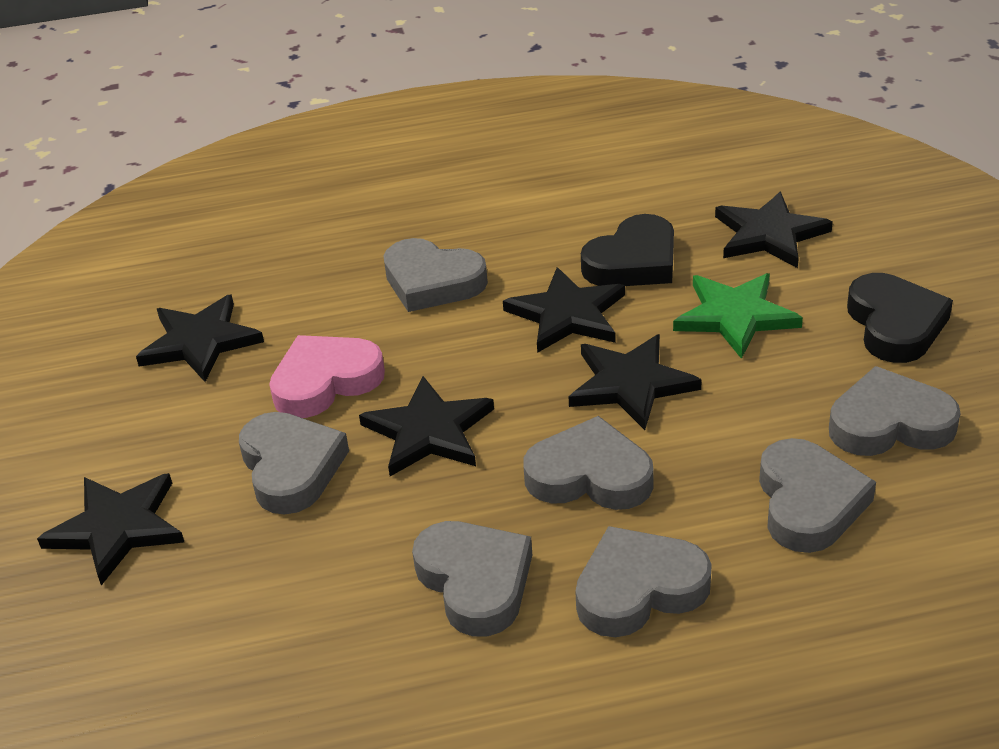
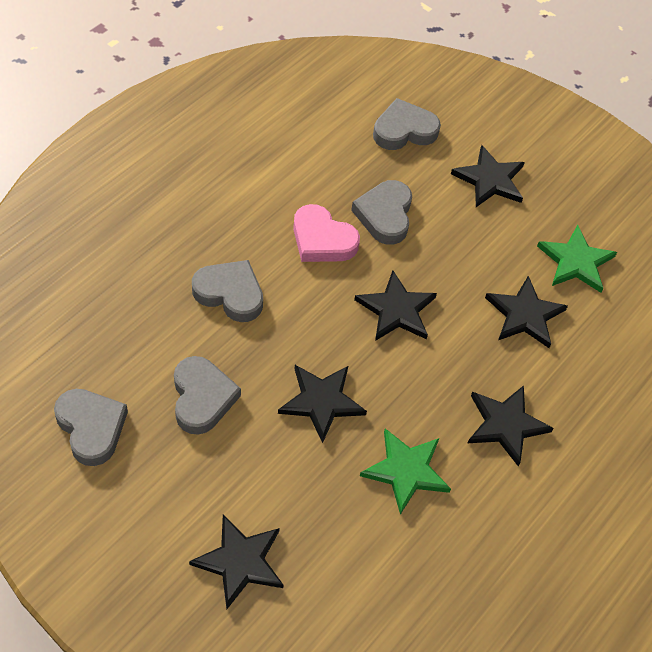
black heart: 2 -> 0
green star: 1 -> 2
grey heart: 7 -> 5

